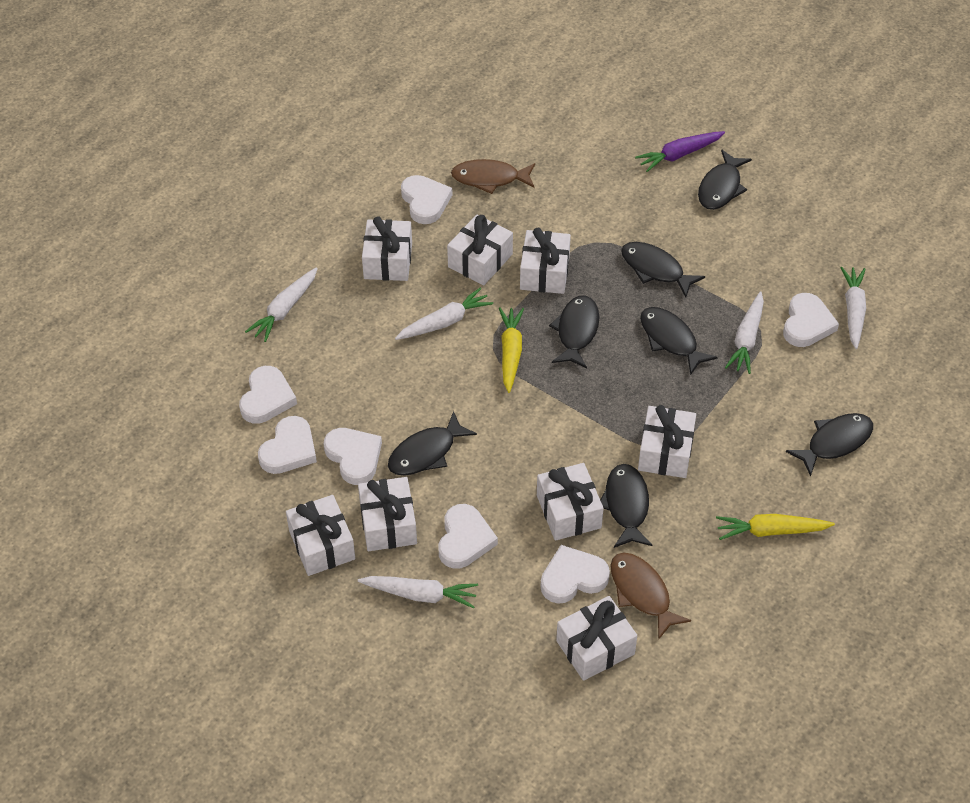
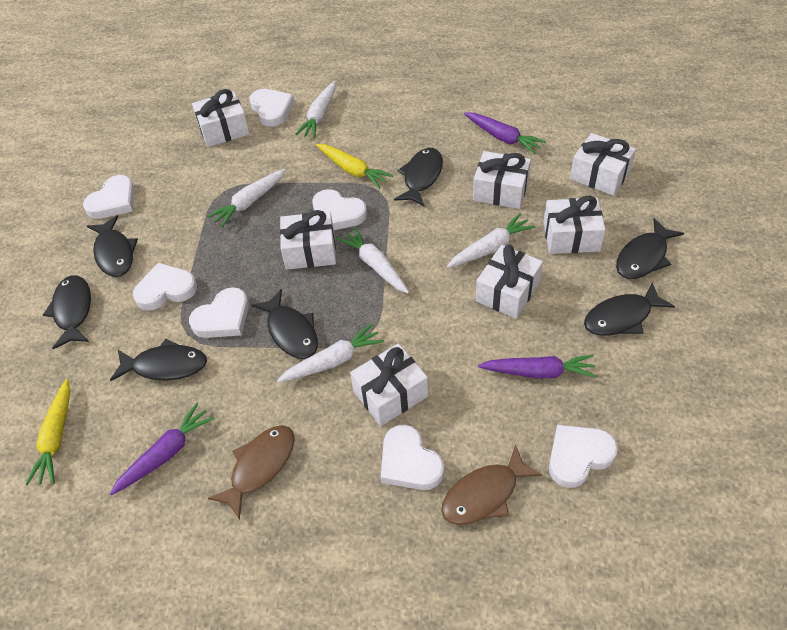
purple carrot: 1 -> 3
white gift: 8 -> 7

